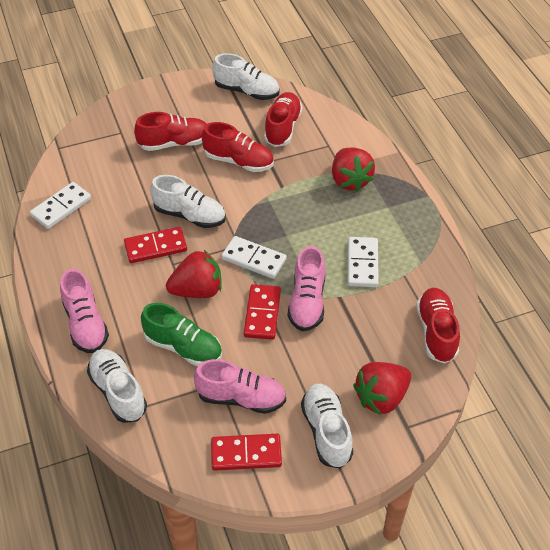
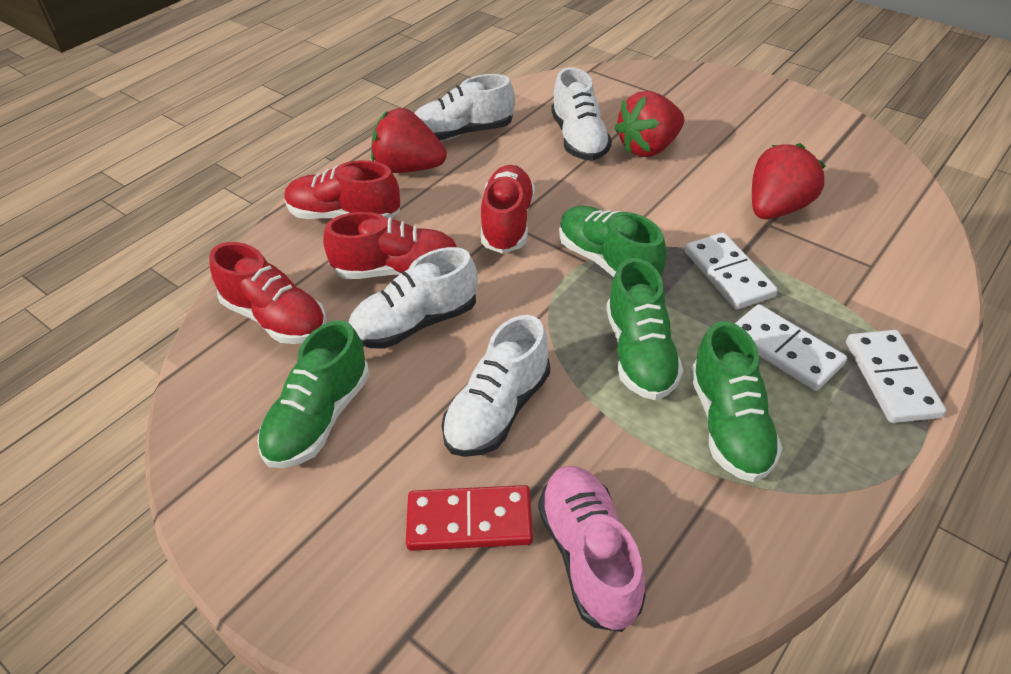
green shoe: 1 -> 4
pink shoe: 3 -> 1
red domino: 3 -> 1

